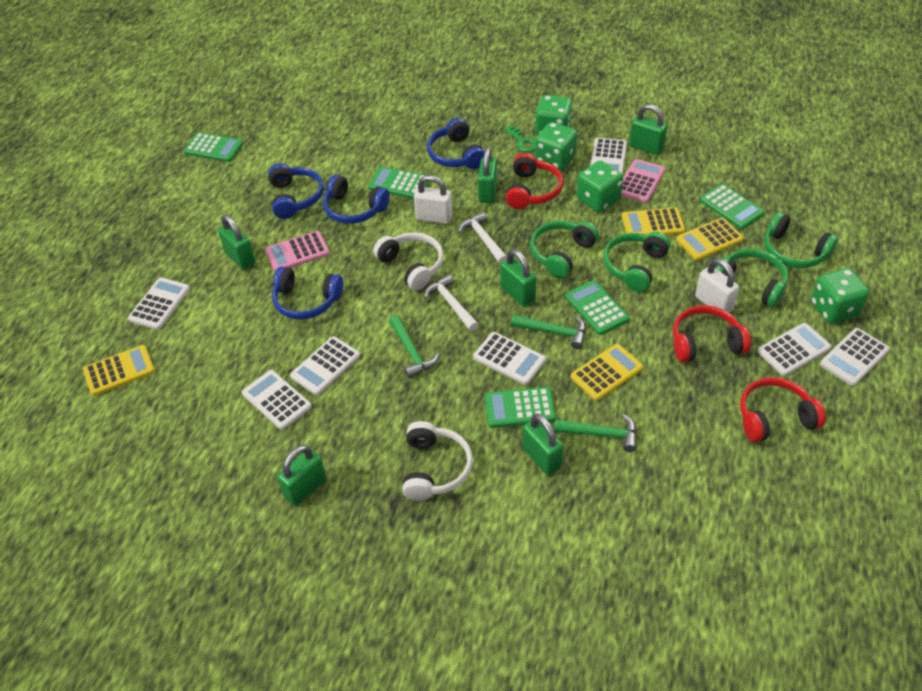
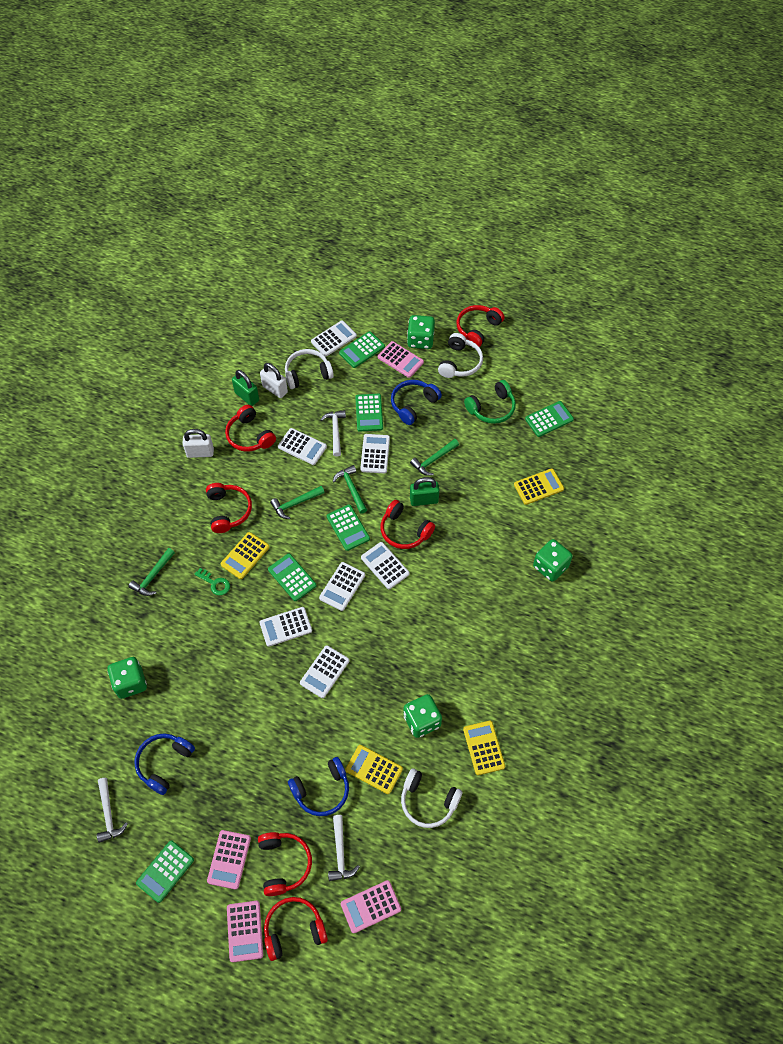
blue headphones: 4 -> 3
green calculator: 5 -> 6
green hammer: 3 -> 4
green headphones: 4 -> 1
green padlock: 6 -> 2
pink calculator: 2 -> 4
red headphones: 3 -> 6
white hammer: 2 -> 3
white headphones: 2 -> 3

